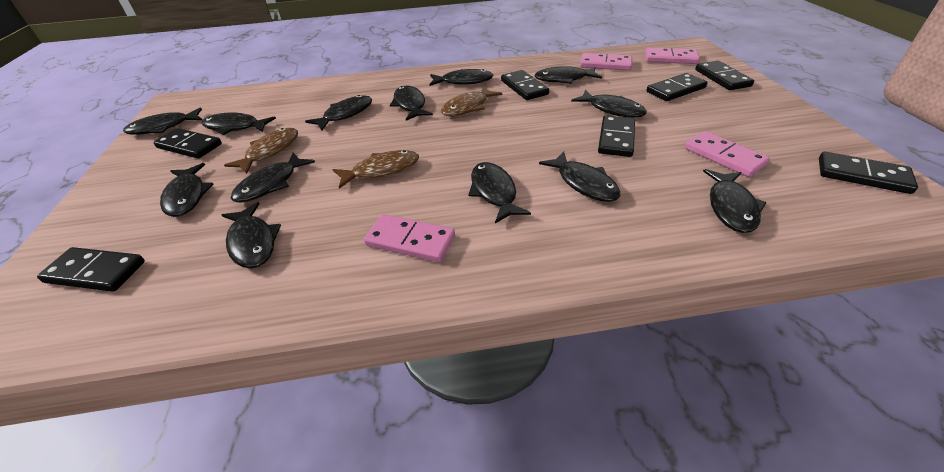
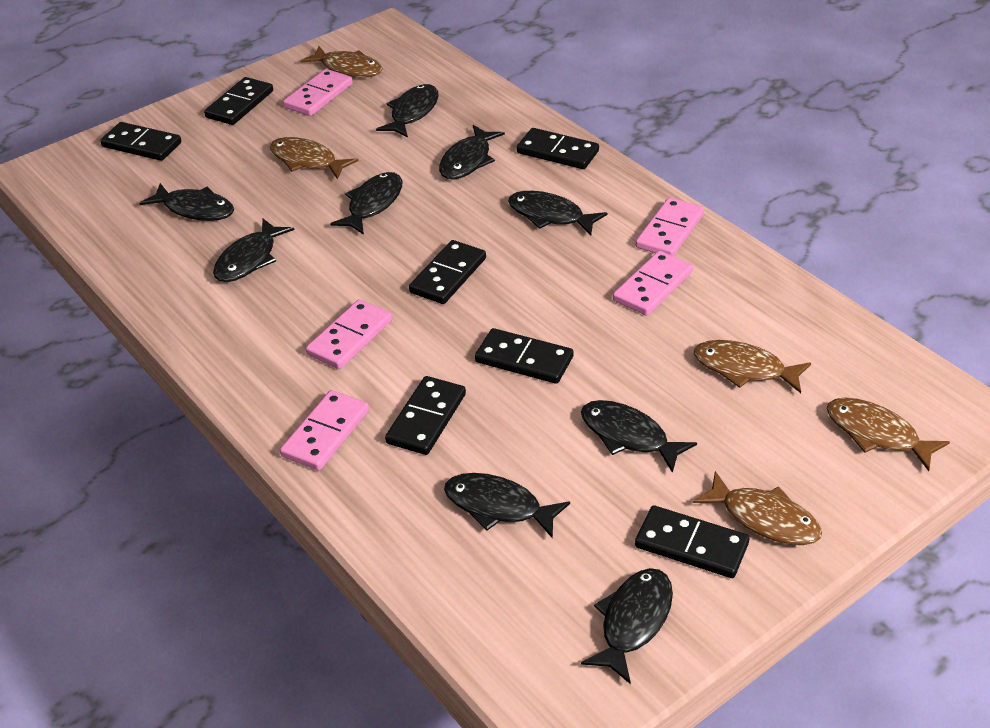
black fish: 13 -> 9
brown fish: 3 -> 5
pink domino: 4 -> 5

